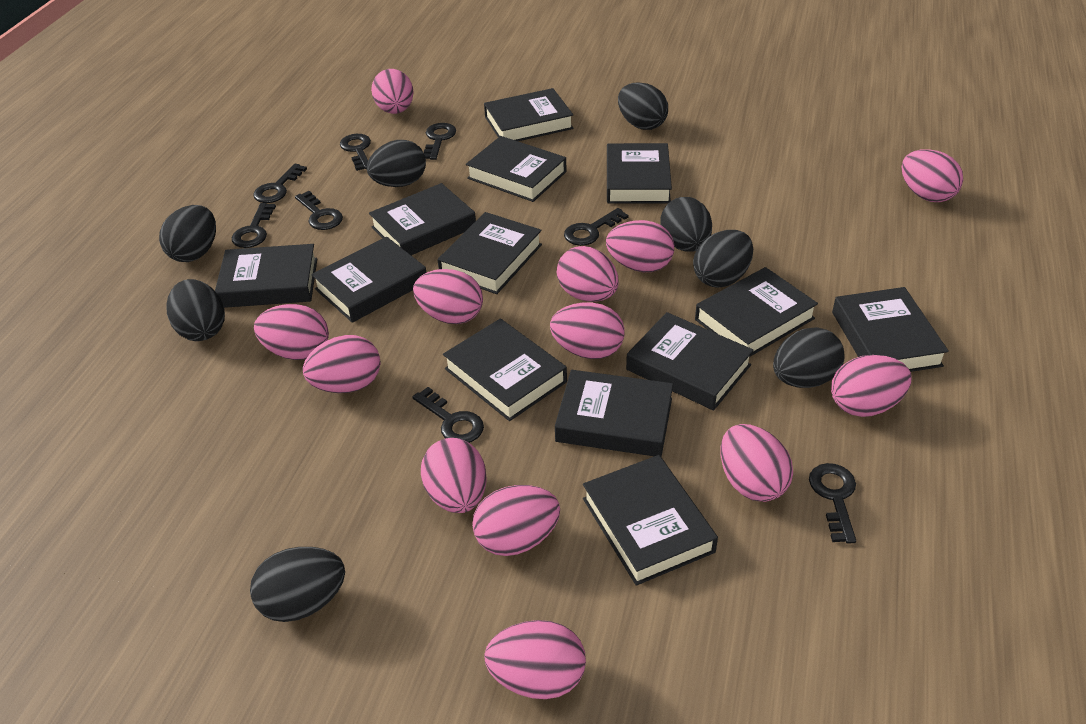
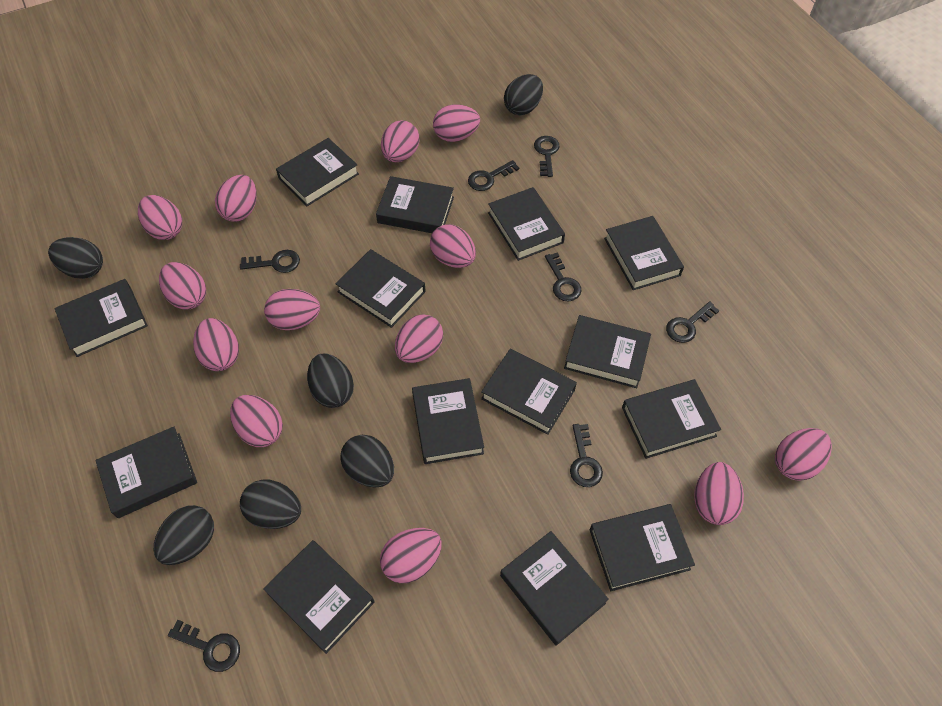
black book: 13 -> 14
black egg: 8 -> 6
black key: 8 -> 7

